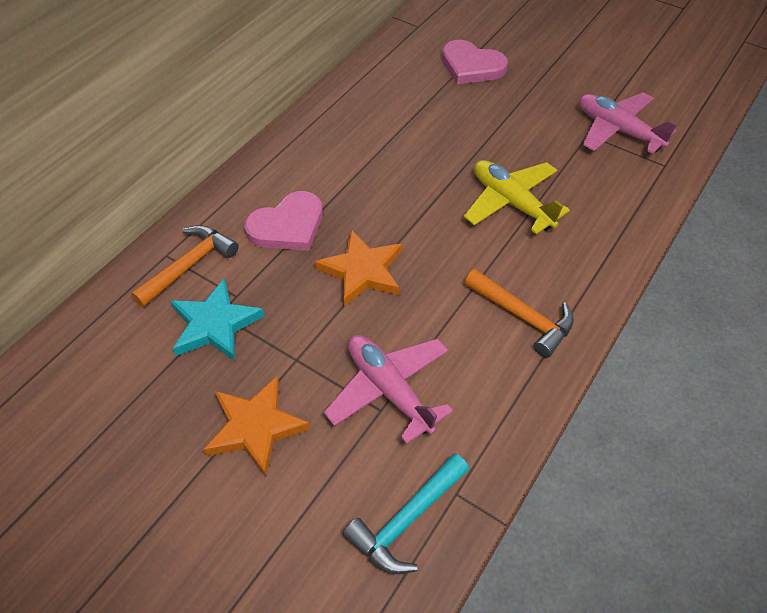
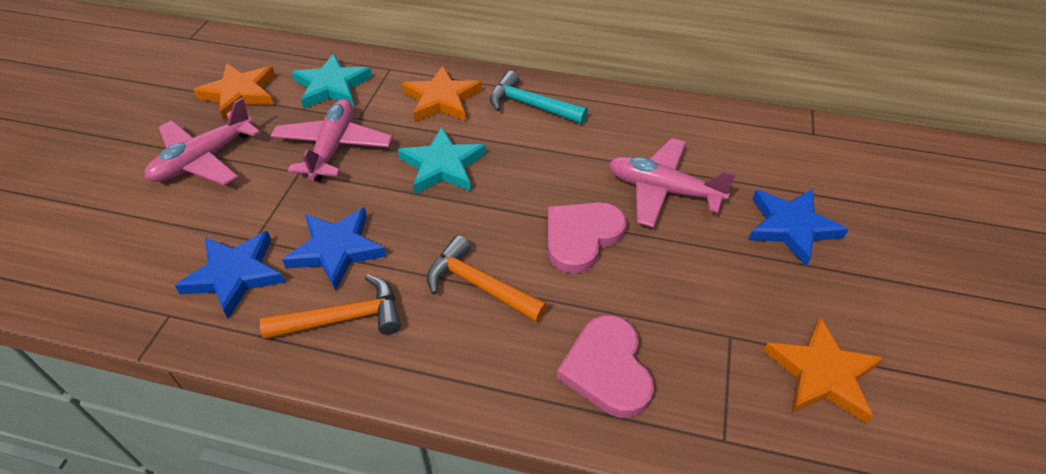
blue star: 0 -> 3
orange star: 2 -> 3
pink plane: 2 -> 3
turquoise star: 1 -> 2
yellow plane: 1 -> 0

